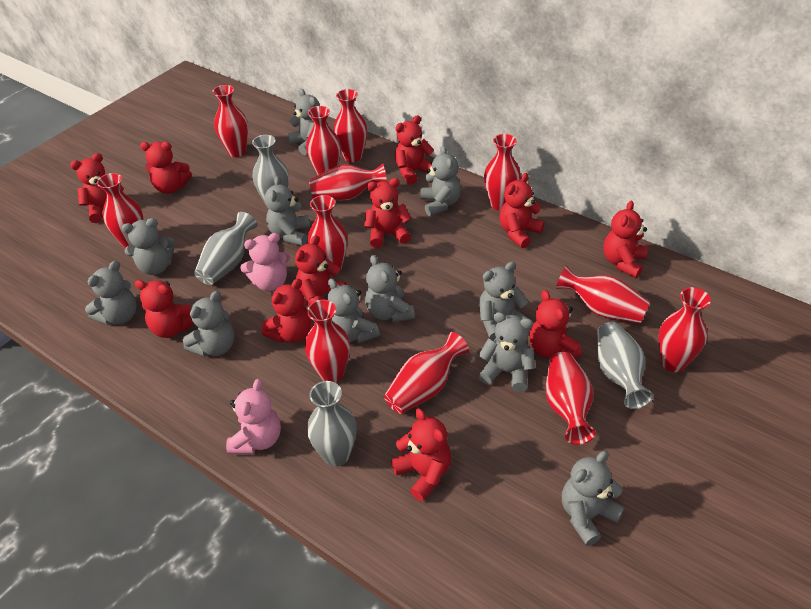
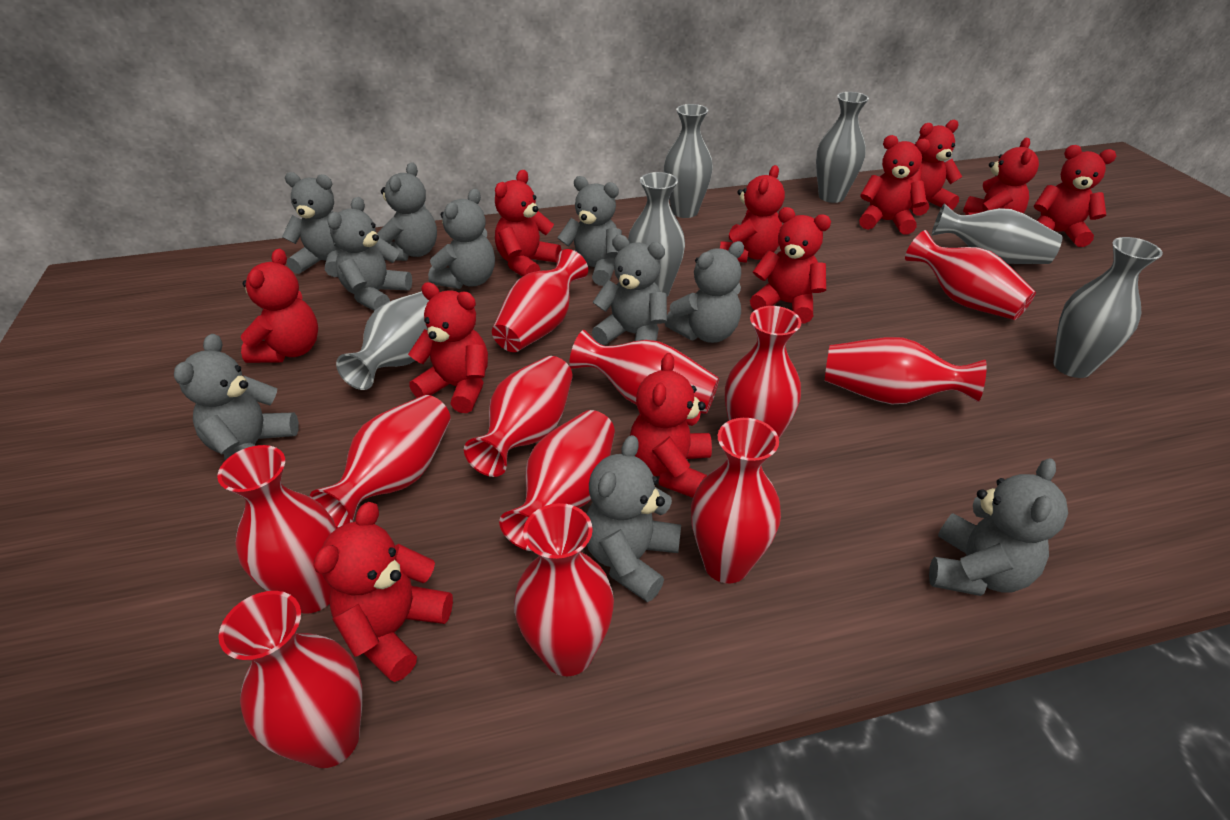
grey teddy bear: 11 -> 10
grey vase: 4 -> 6
pink teddy bear: 2 -> 0

